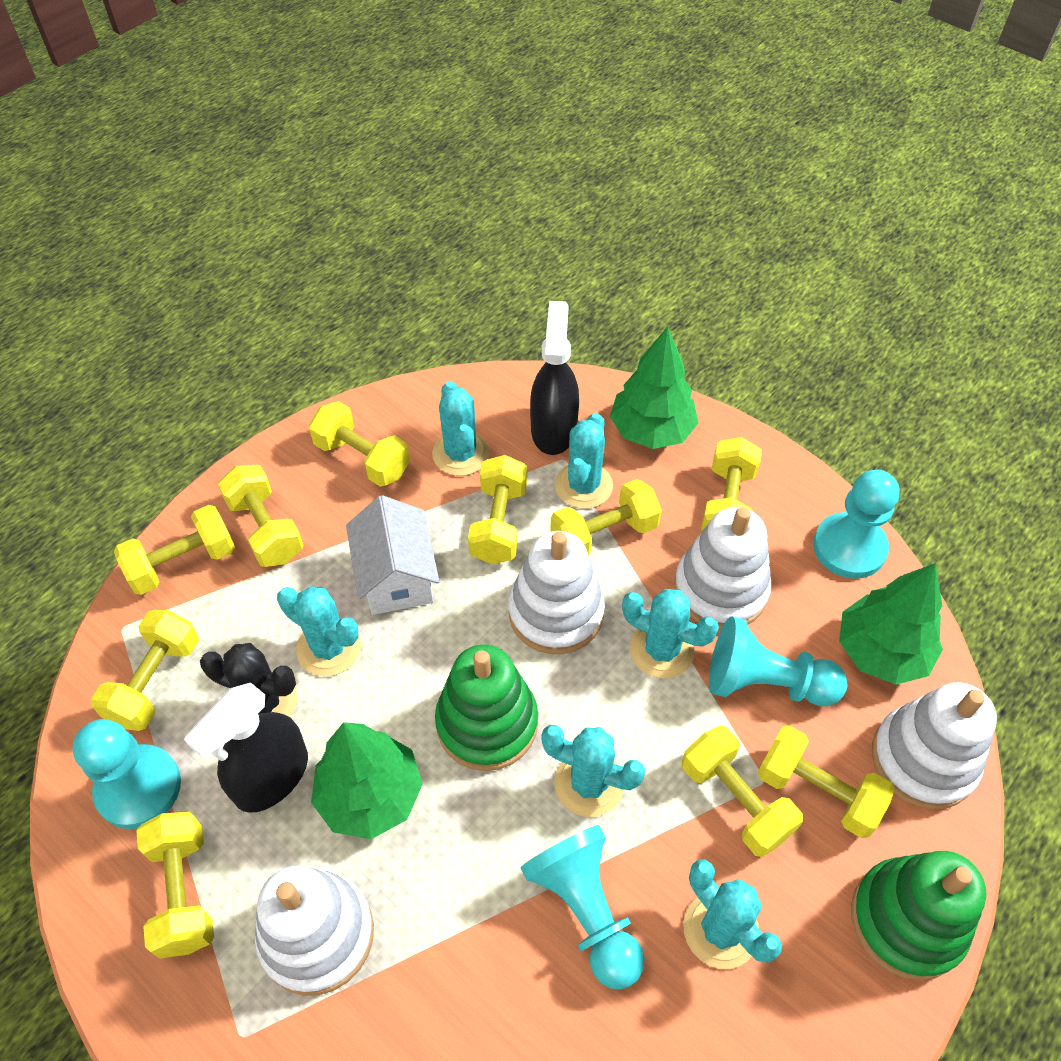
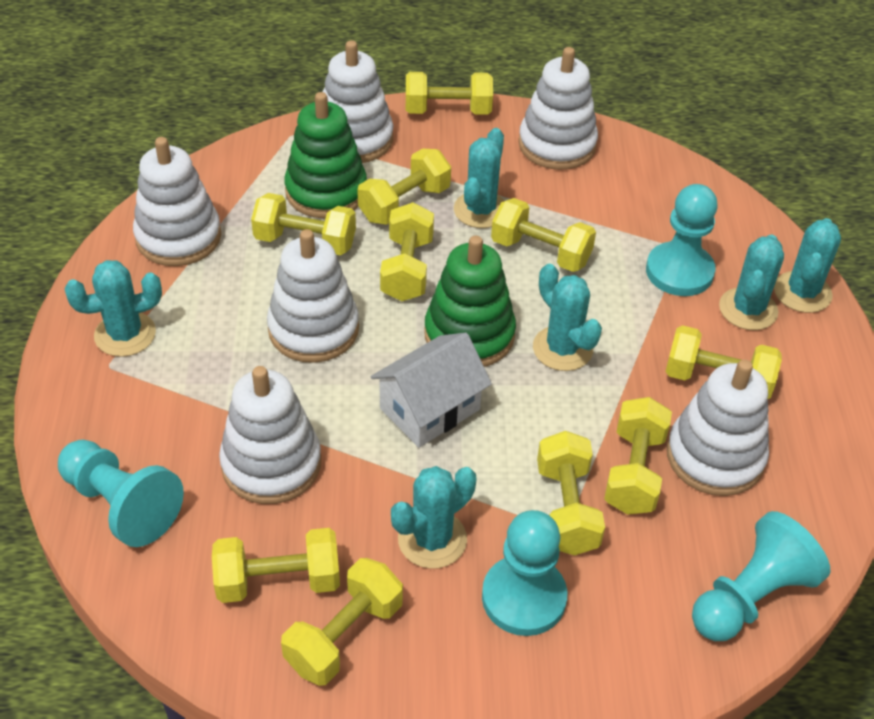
black cactus: 1 -> 0
black spray bottle: 2 -> 0
green tree: 3 -> 0
white stacking toy: 4 -> 6

